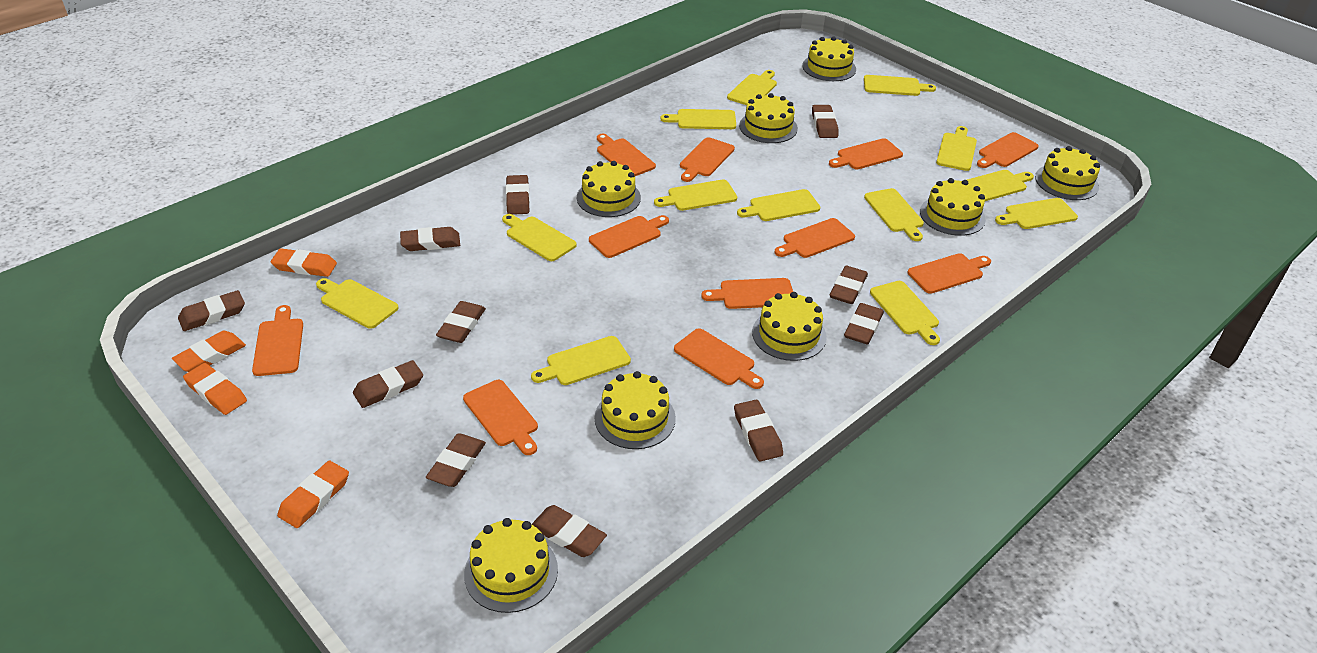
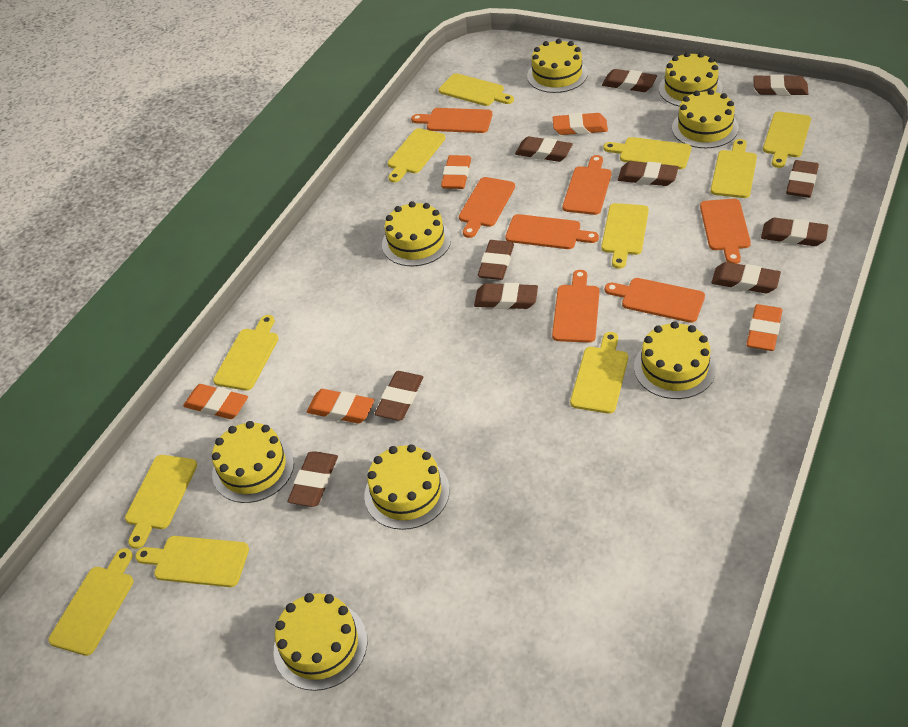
orange cutting board: 11 -> 7
orange eraser: 4 -> 5
yellow cutting board: 13 -> 11

